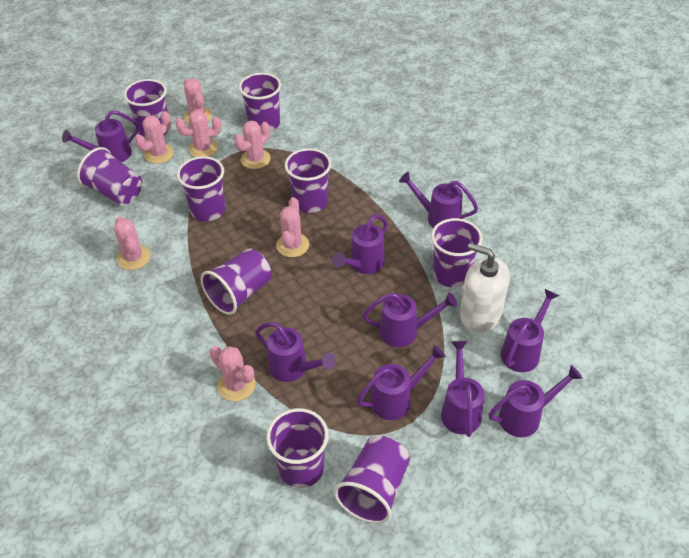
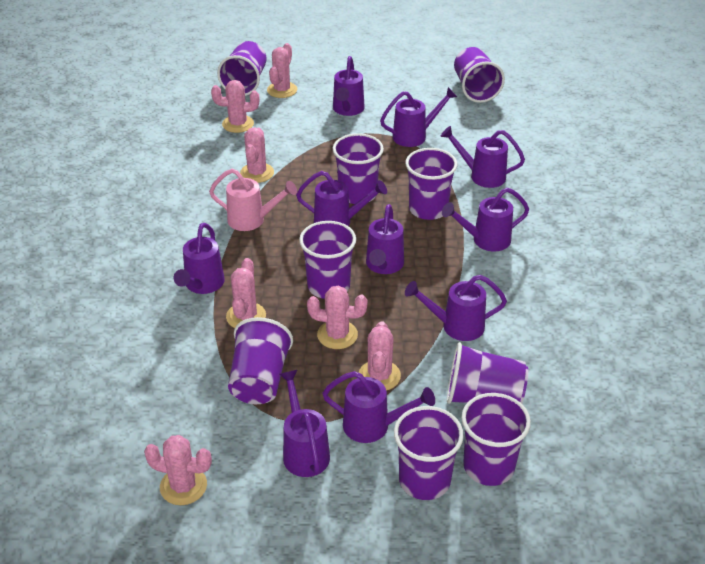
pink watering can: 0 -> 1
purple watering can: 9 -> 10
white soap dispenser: 1 -> 0

